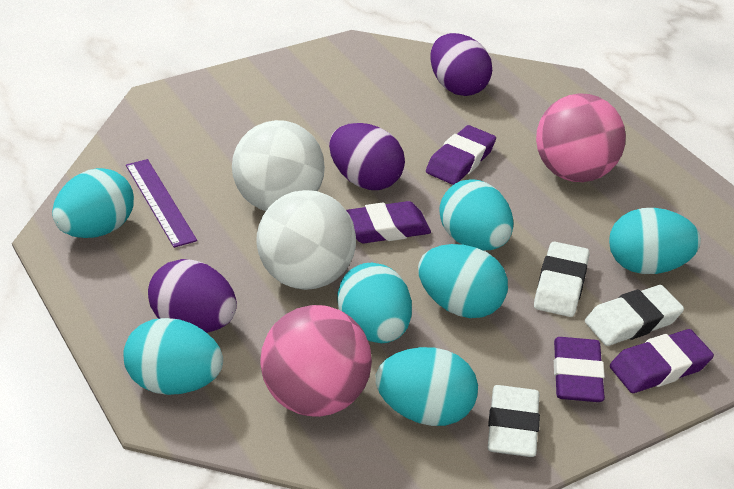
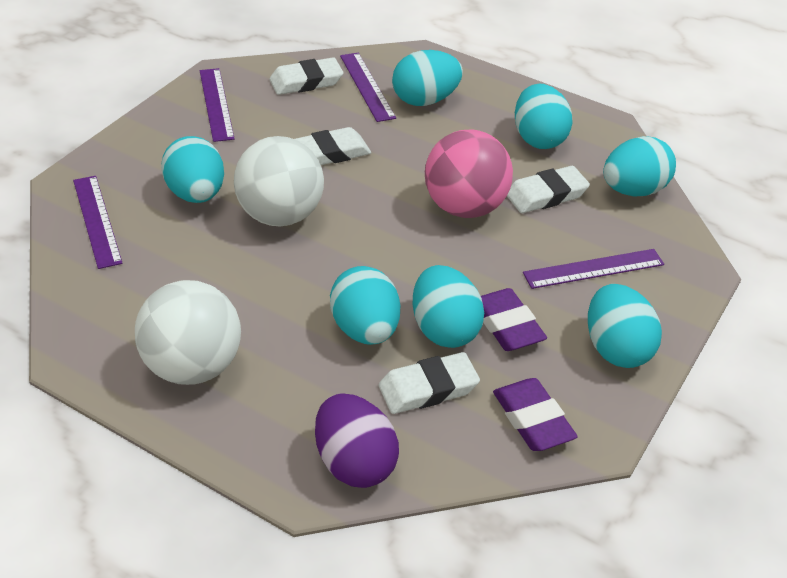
pink ball: 2 -> 1
purple egg: 3 -> 1
purple eraser: 4 -> 2
purple ruler: 1 -> 4
white eraser: 3 -> 4

